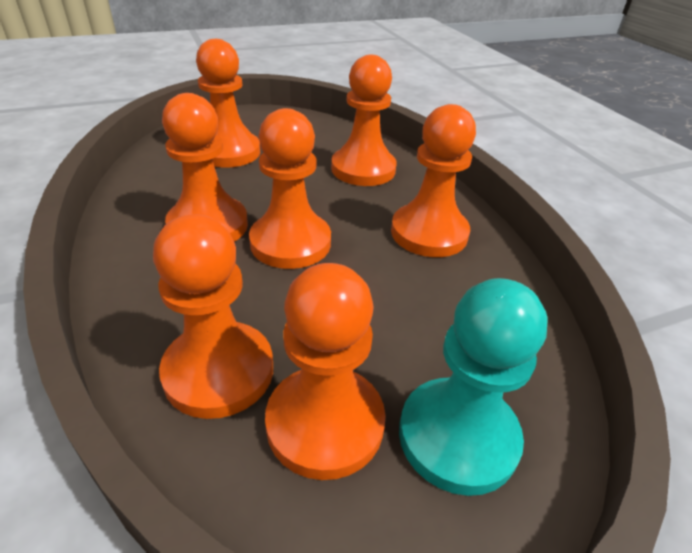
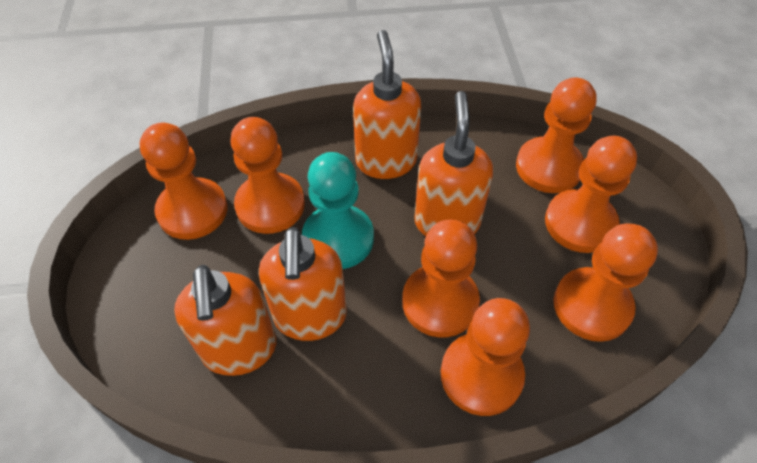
orange soap dispenser: 0 -> 4

